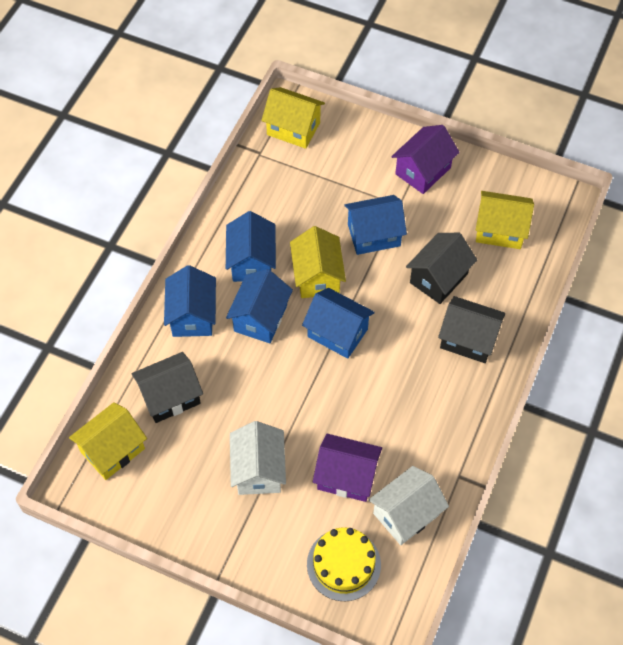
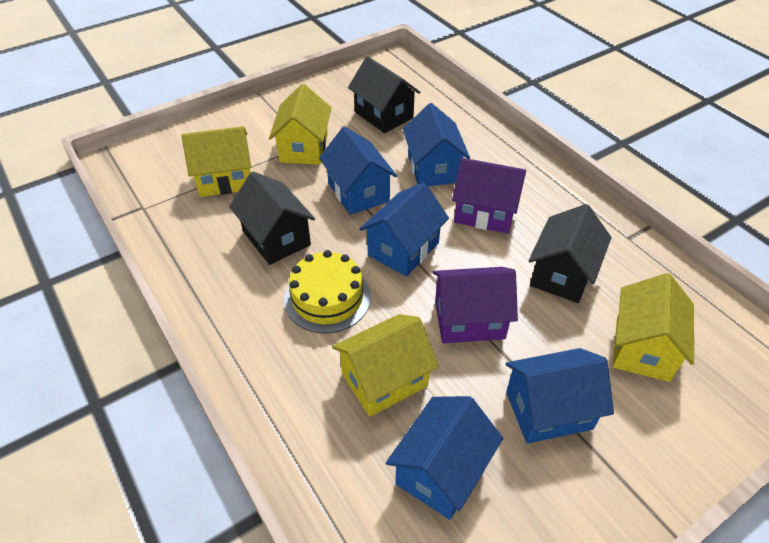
white house: 2 -> 0

